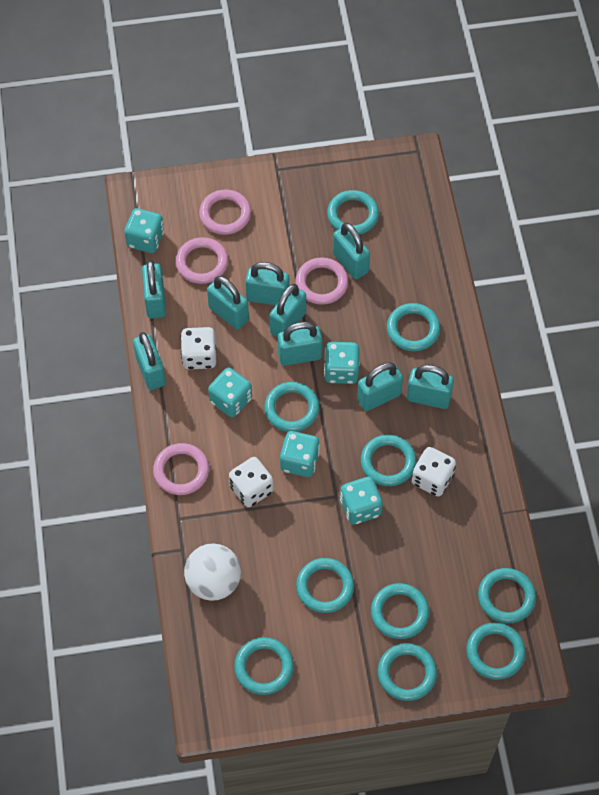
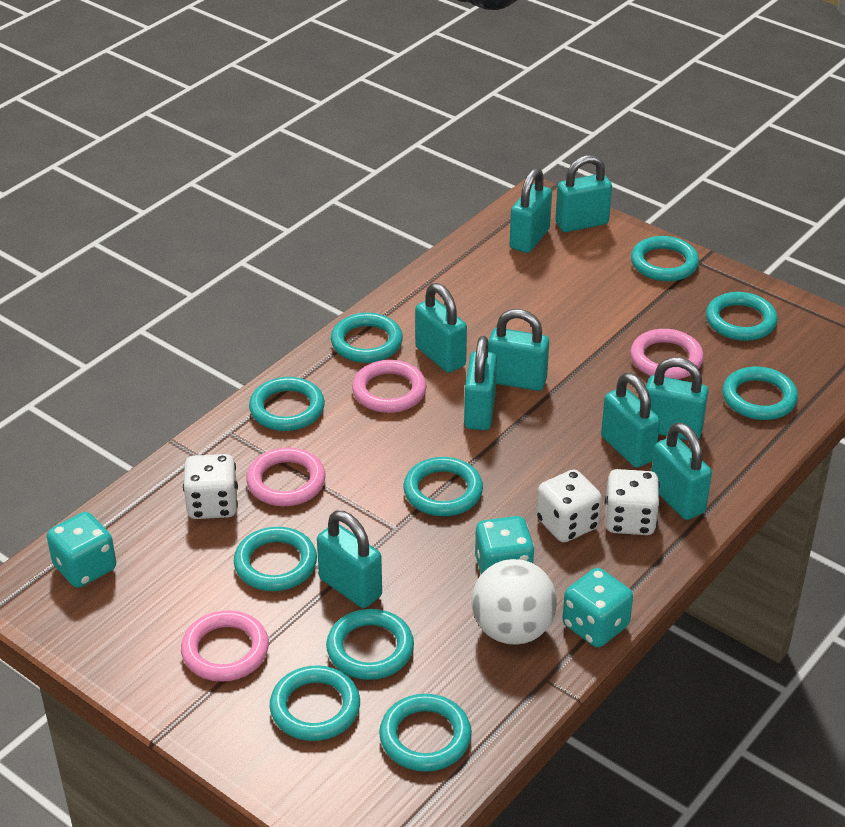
turquoise dice: 5 -> 3

